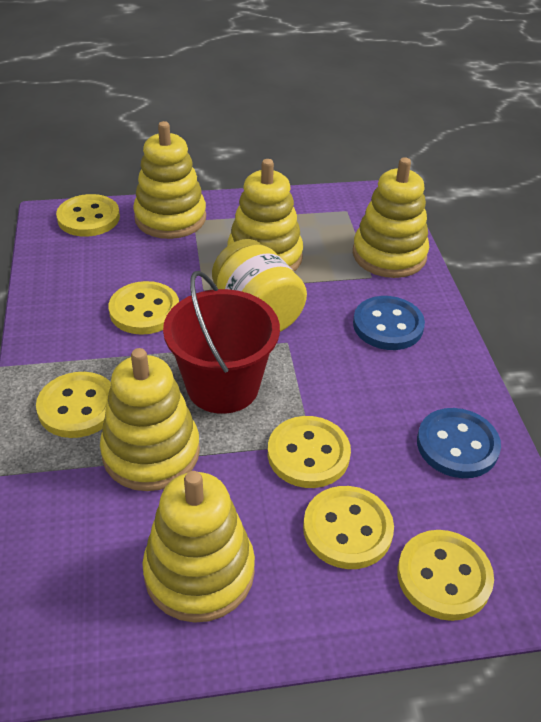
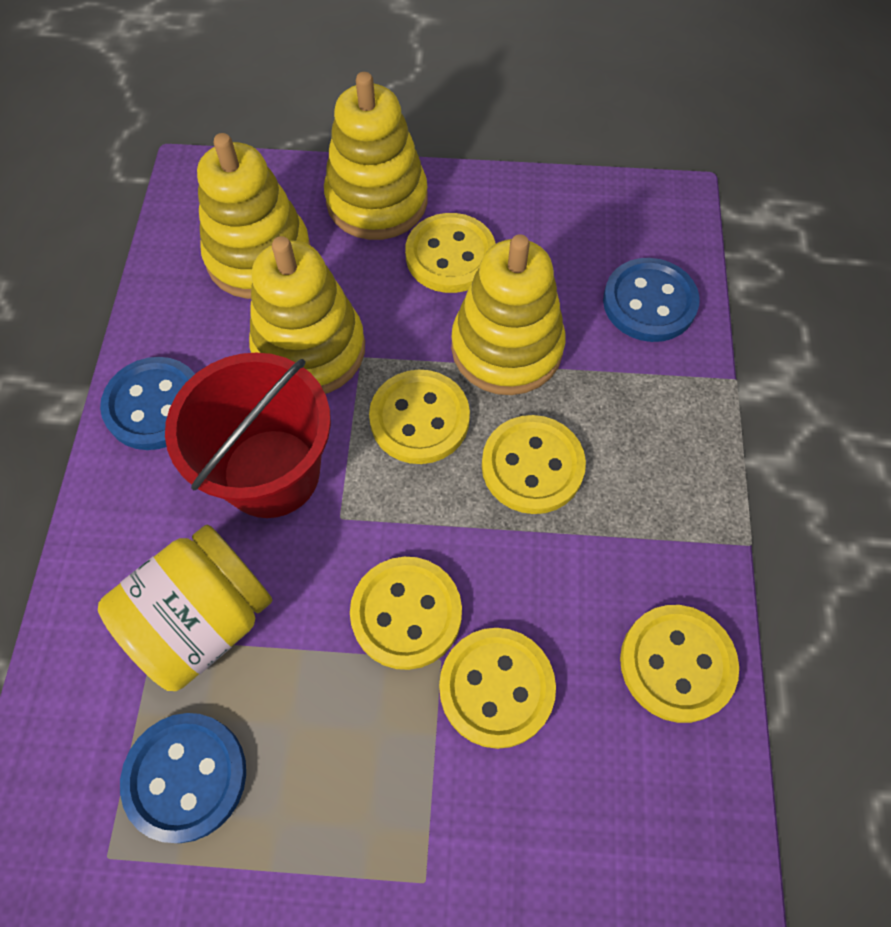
blue button: 2 -> 3
yellow stacking toy: 5 -> 4

